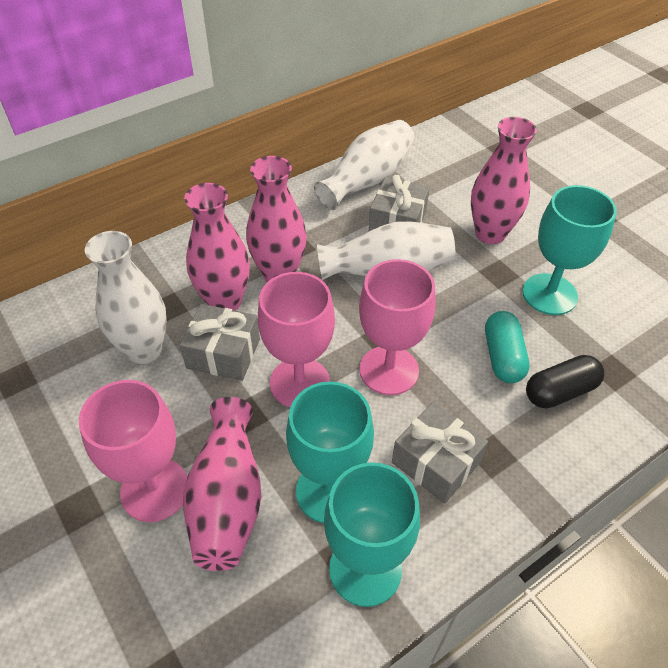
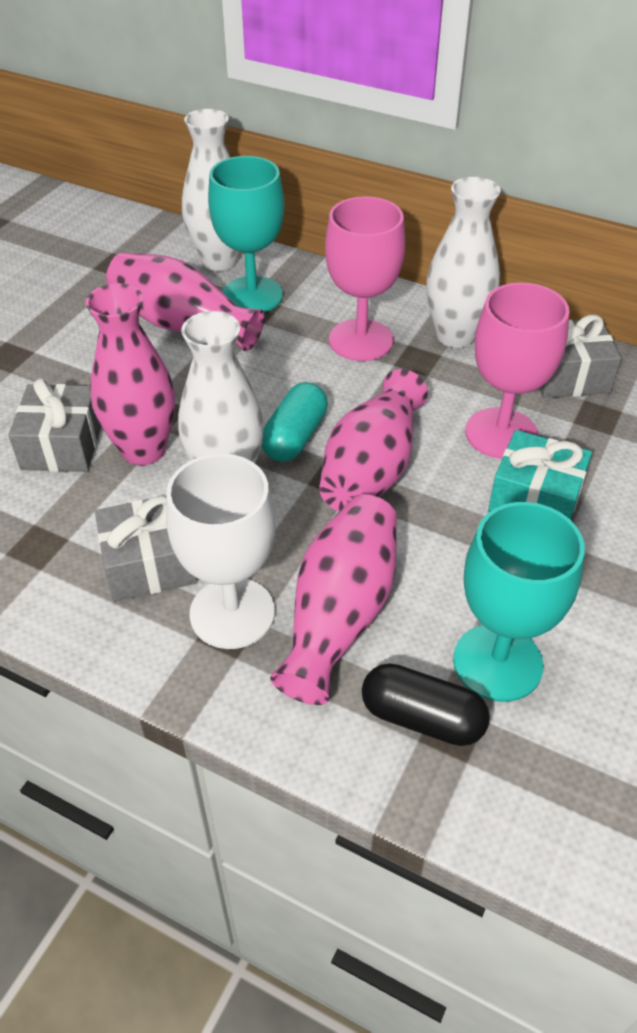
pink goblet: 3 -> 2
turquoise gift: 0 -> 1
turquoise goblet: 3 -> 2
white goblet: 0 -> 1

